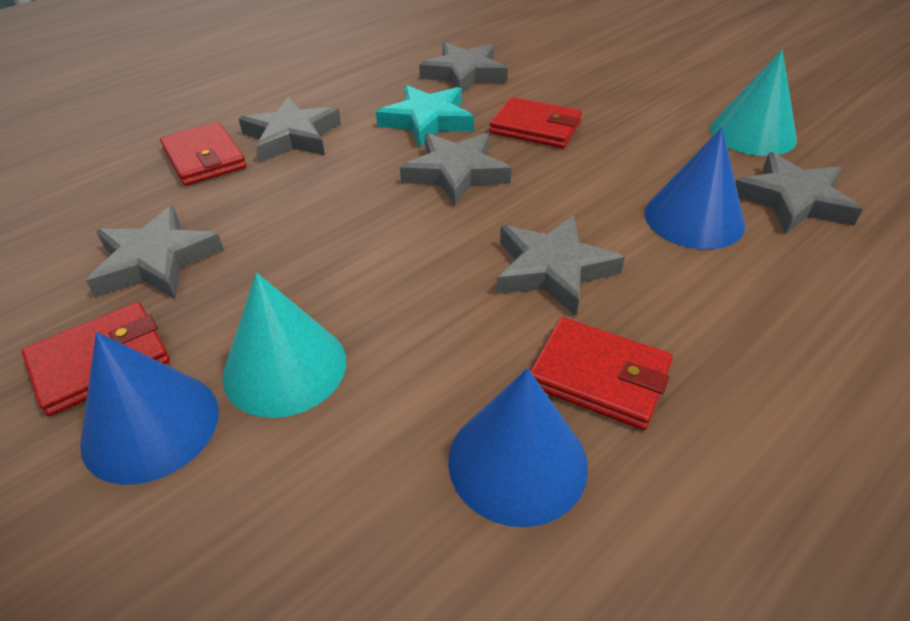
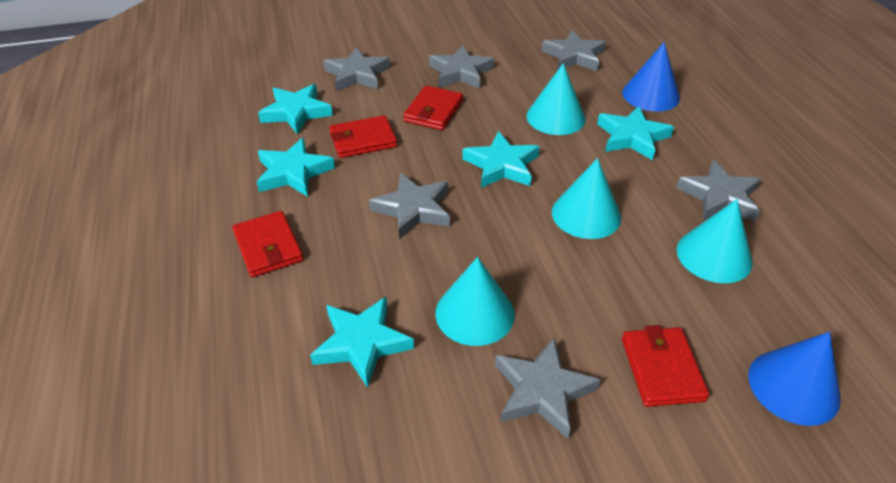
blue cone: 3 -> 2
turquoise cone: 2 -> 4
turquoise star: 1 -> 5

